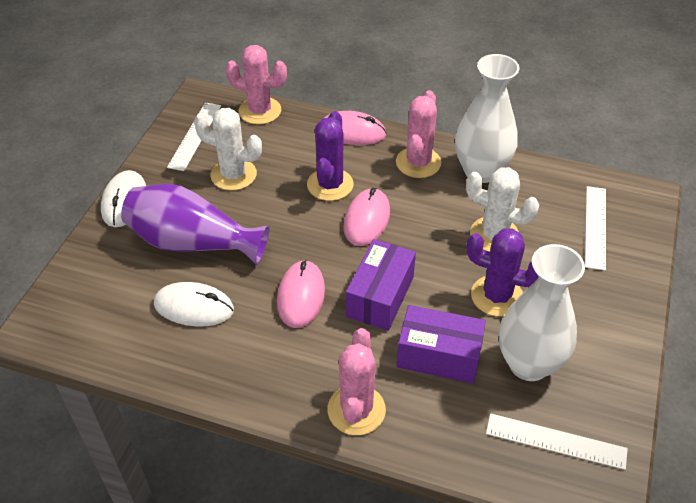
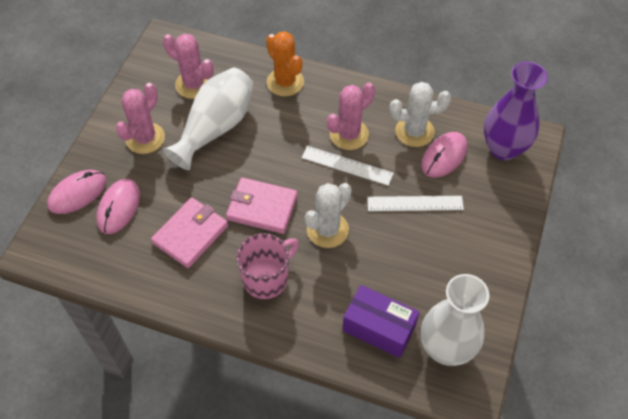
orange cactus: 0 -> 1
pink mug: 0 -> 1
pink wallet: 0 -> 2
purple box: 2 -> 1
purple cactus: 2 -> 0
white mouse: 2 -> 0
white ruler: 3 -> 2

